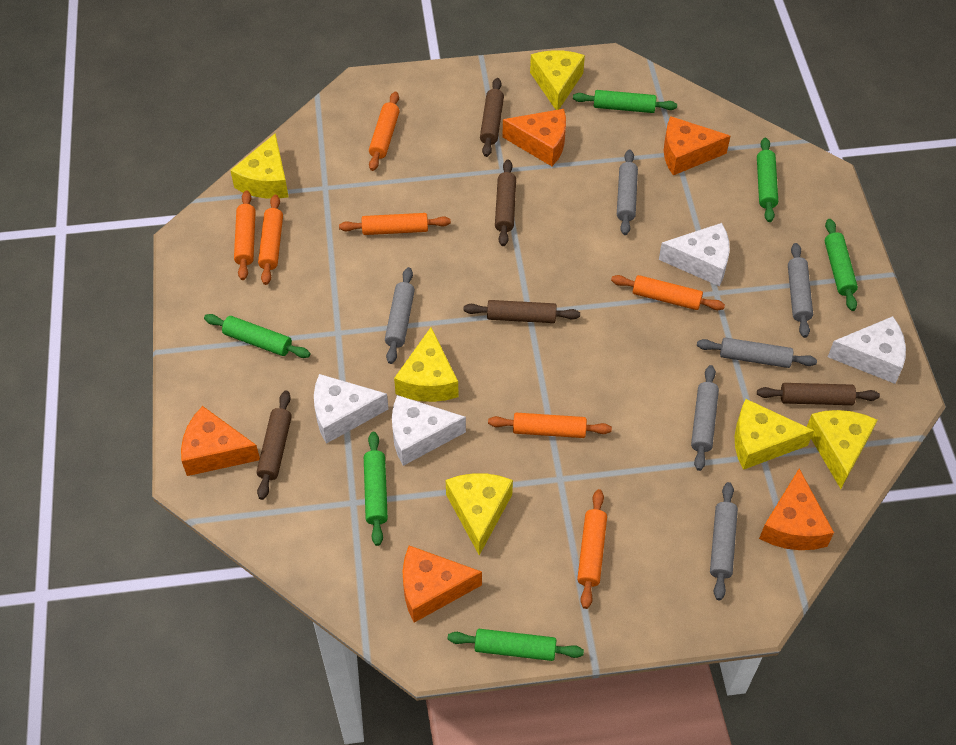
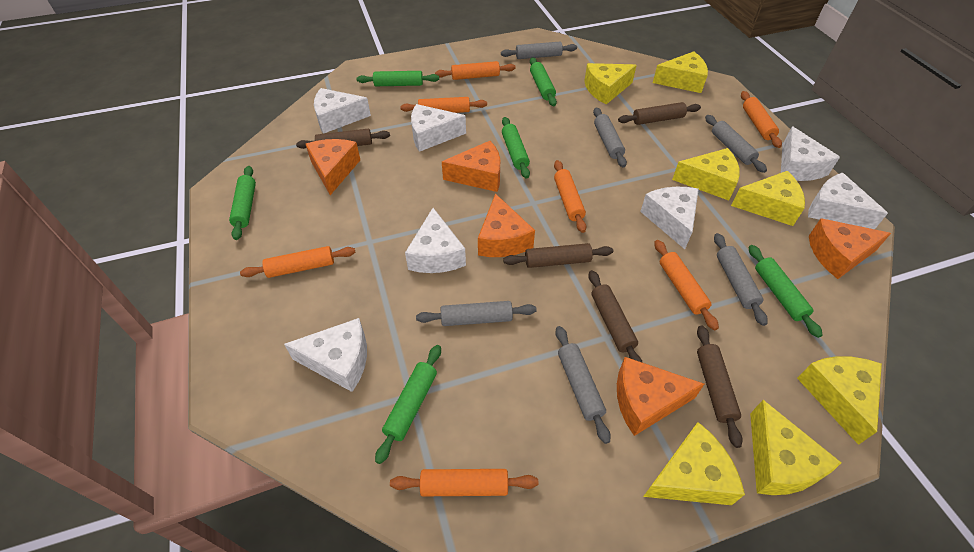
white cheese: 4 -> 7
yellow cheese: 6 -> 7

